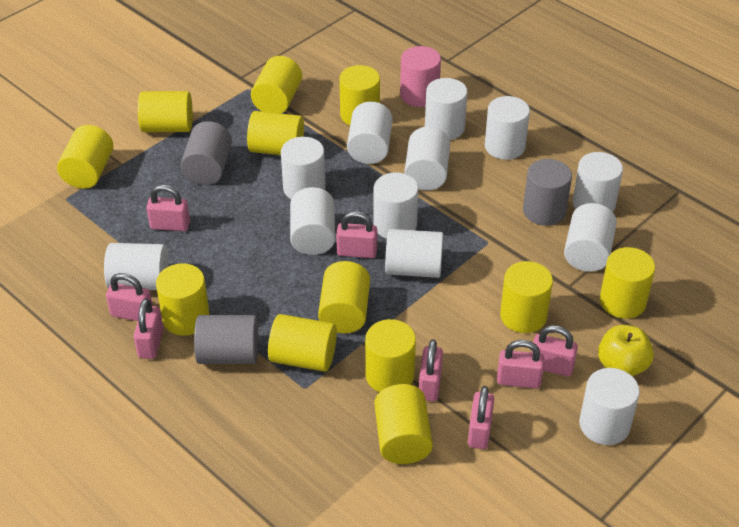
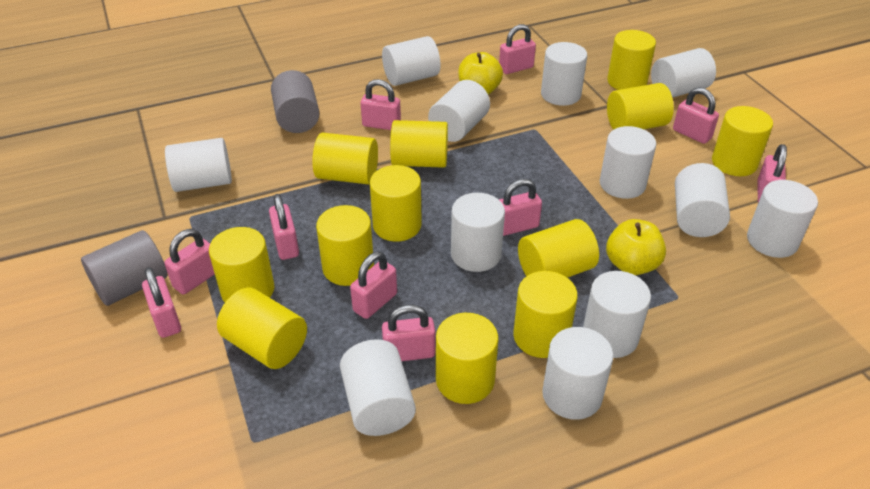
grey cylinder: 3 -> 2
pink cylinder: 1 -> 0
pink padlock: 8 -> 10
yellow apple: 1 -> 2

